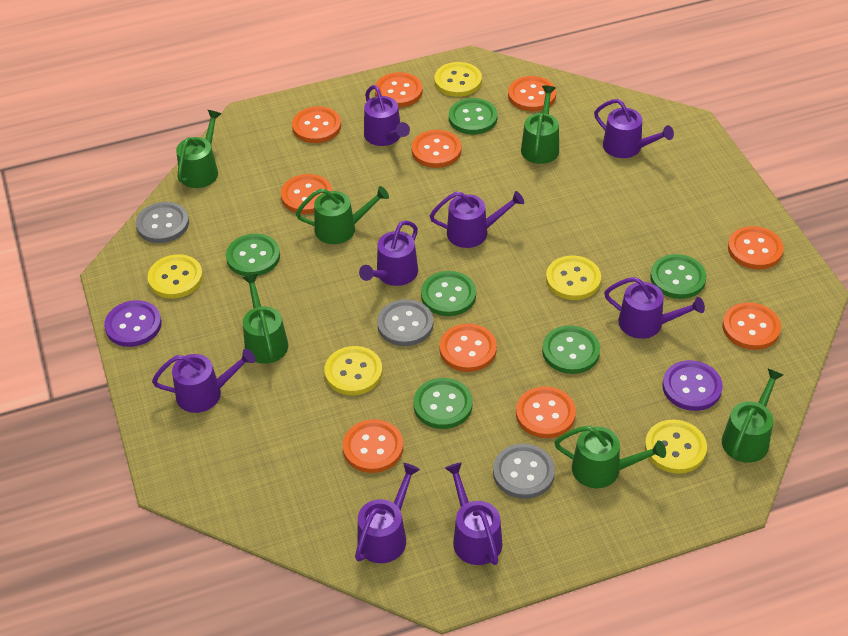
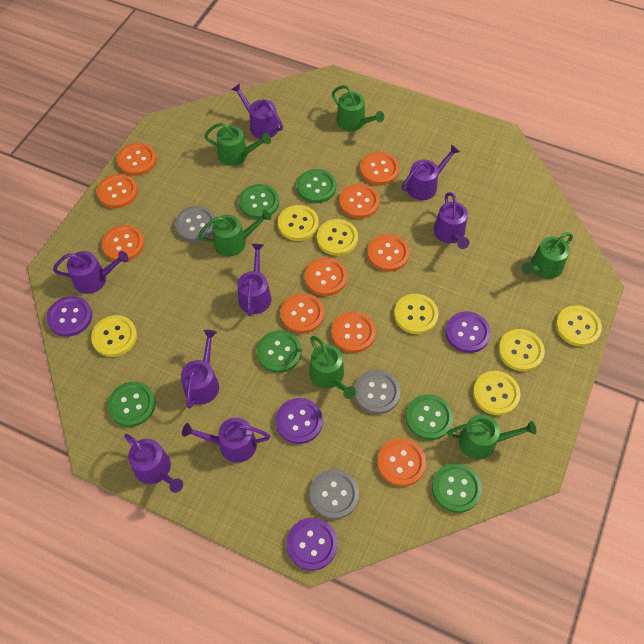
purple button: 2 -> 4
yellow button: 5 -> 7

